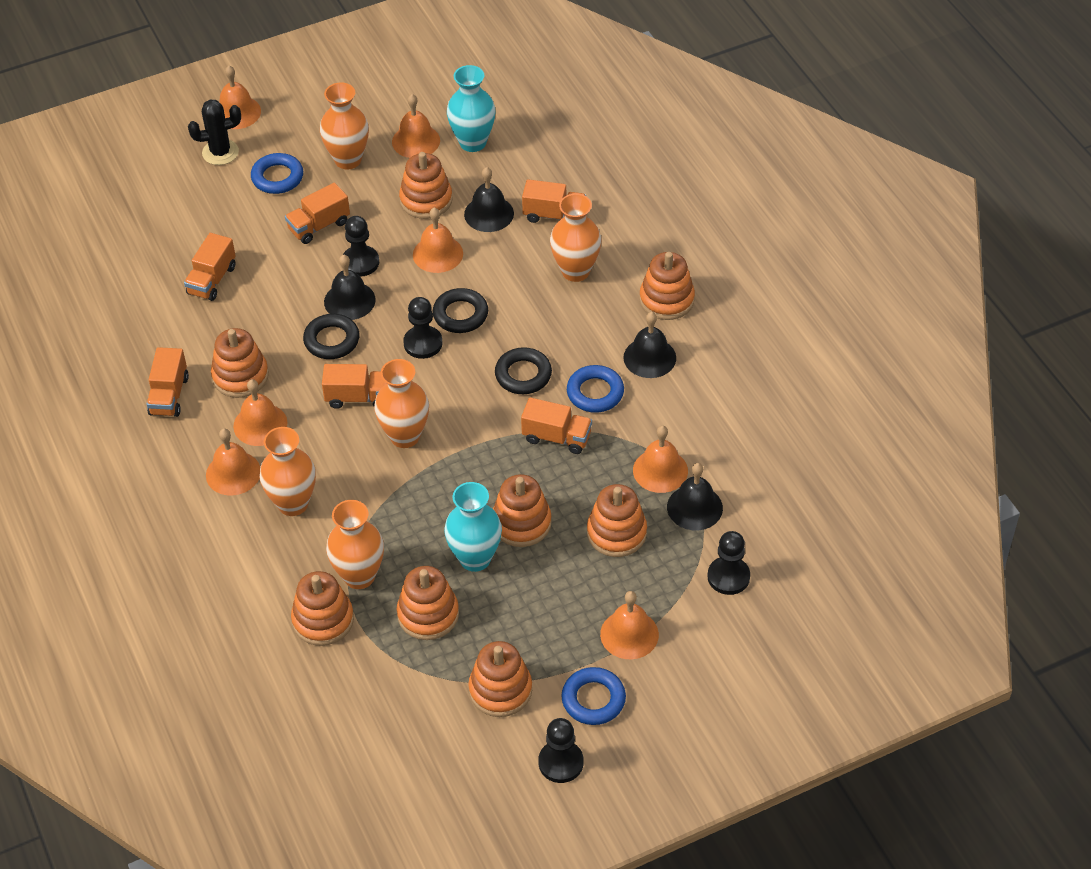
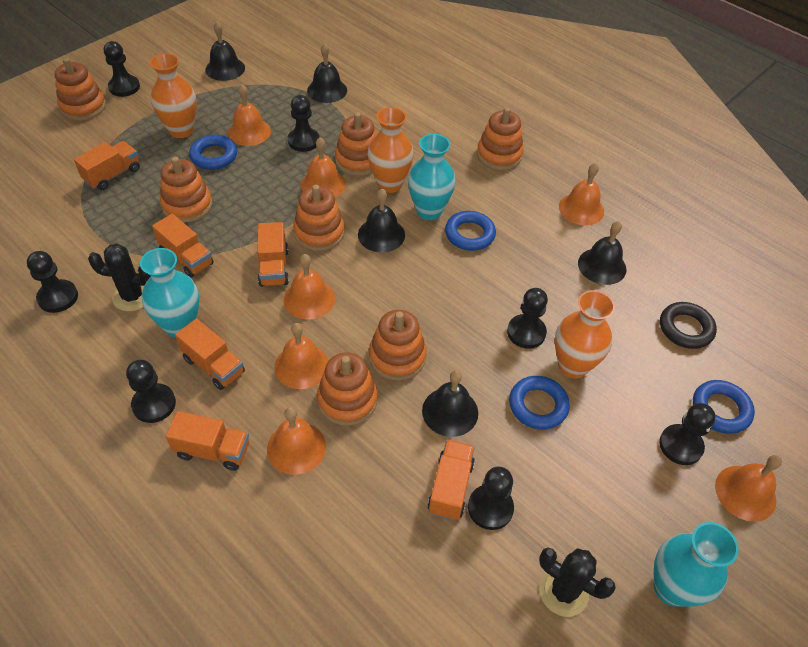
black bell: 4 -> 5
black cactus: 1 -> 2
black pawn: 4 -> 7
black ring: 3 -> 1
blue ring: 3 -> 4
orange stacking toy: 8 -> 7
orange vase: 5 -> 3
turquoise vase: 2 -> 3

